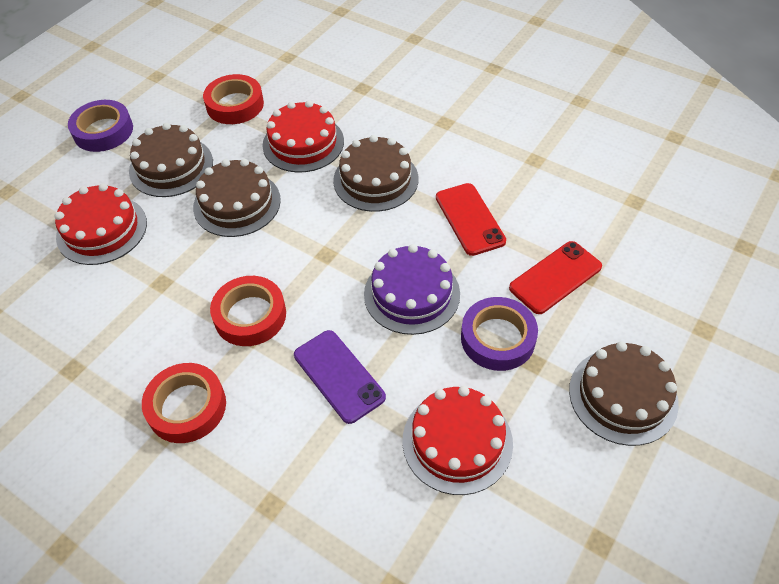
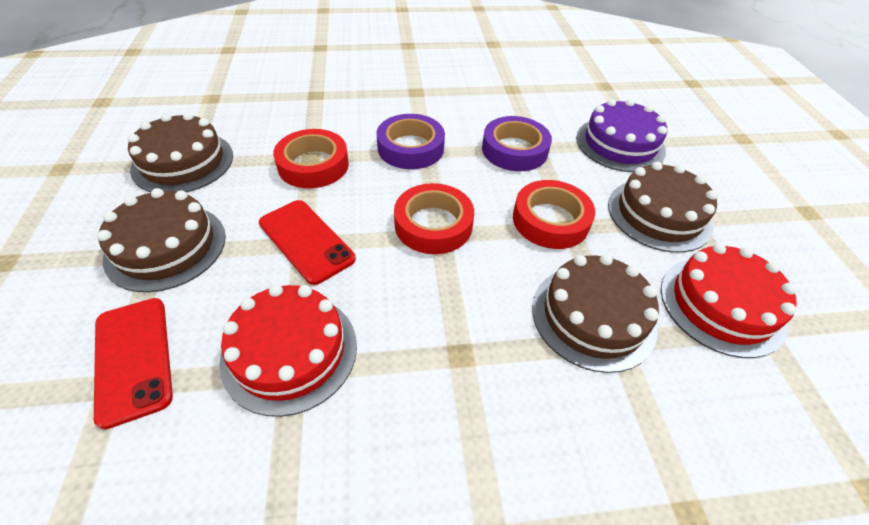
purple phone: 1 -> 0
red cake: 3 -> 2

